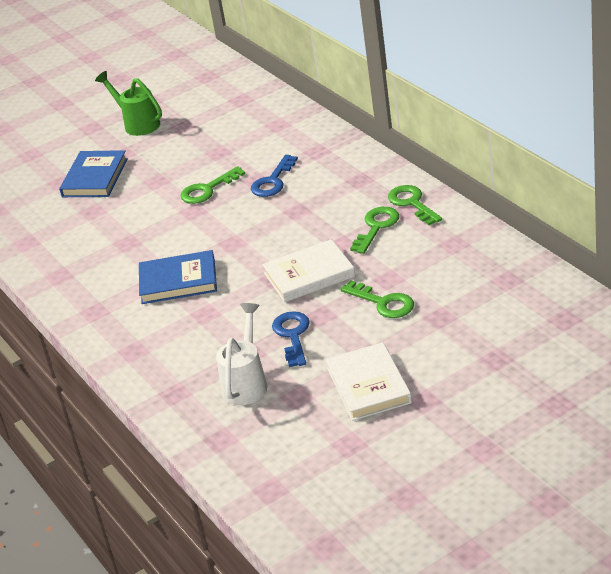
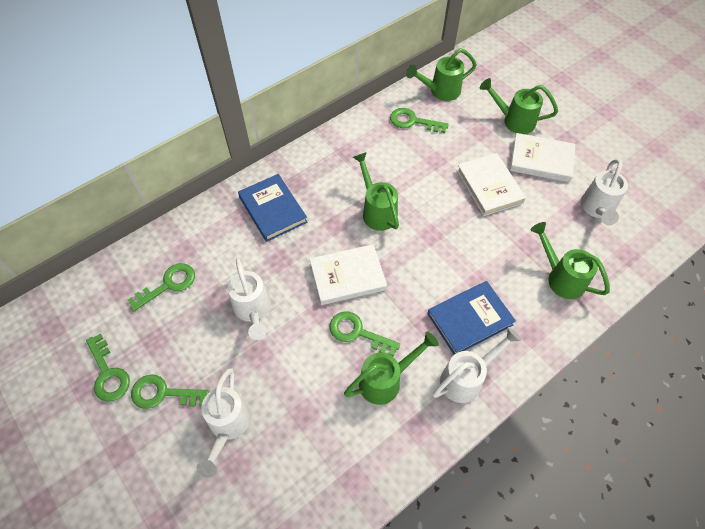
blue key: 2 -> 0
green key: 4 -> 5
green watering can: 1 -> 5
white book: 2 -> 3
white watering can: 1 -> 4

